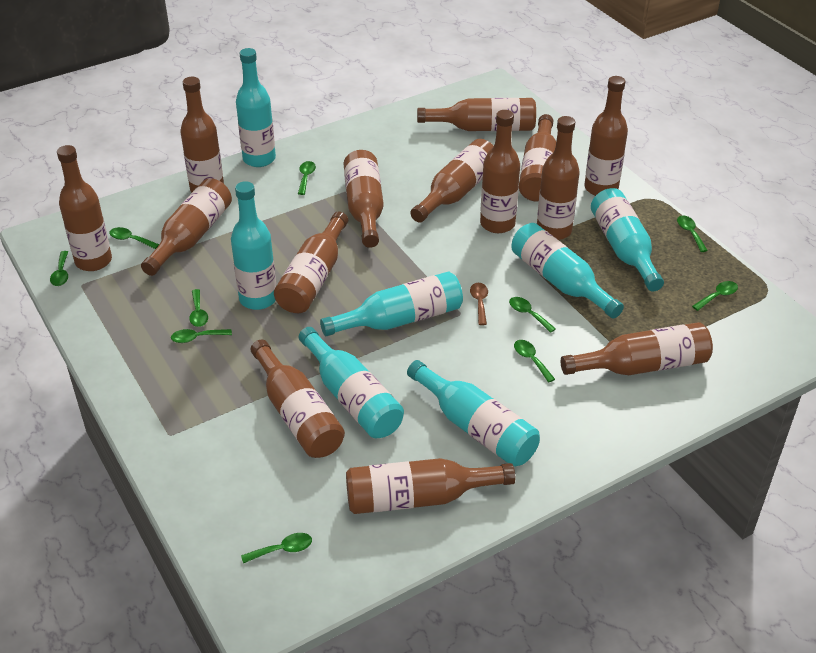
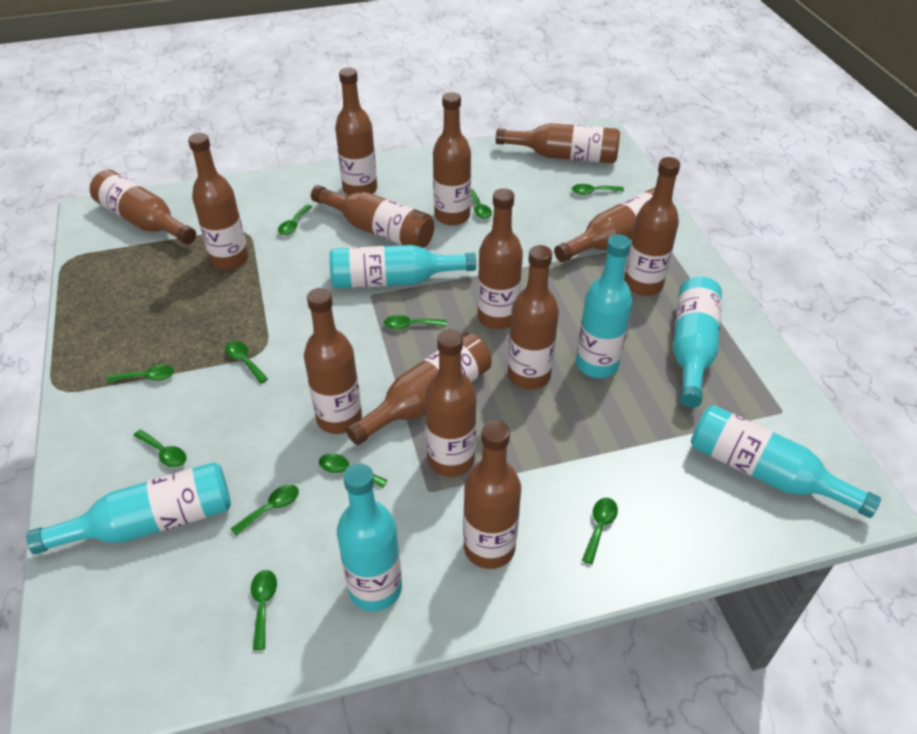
brown spoon: 1 -> 0
green spoon: 10 -> 11
turquoise bottle: 7 -> 6

